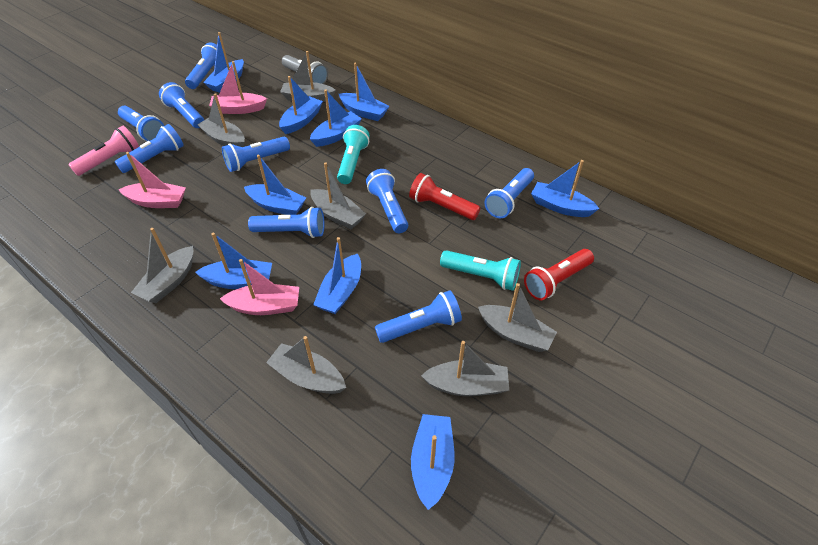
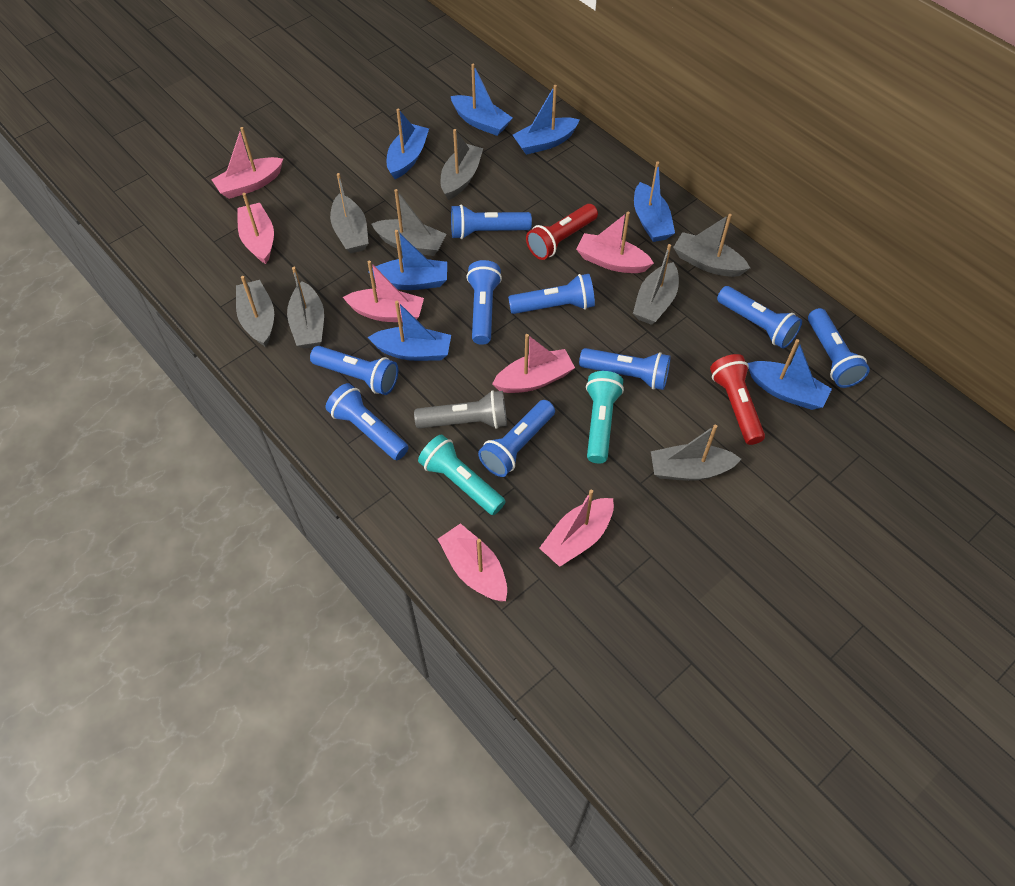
blue boat: 9 -> 7
grey boat: 7 -> 8
pink boat: 3 -> 7
pink flashlight: 1 -> 0

